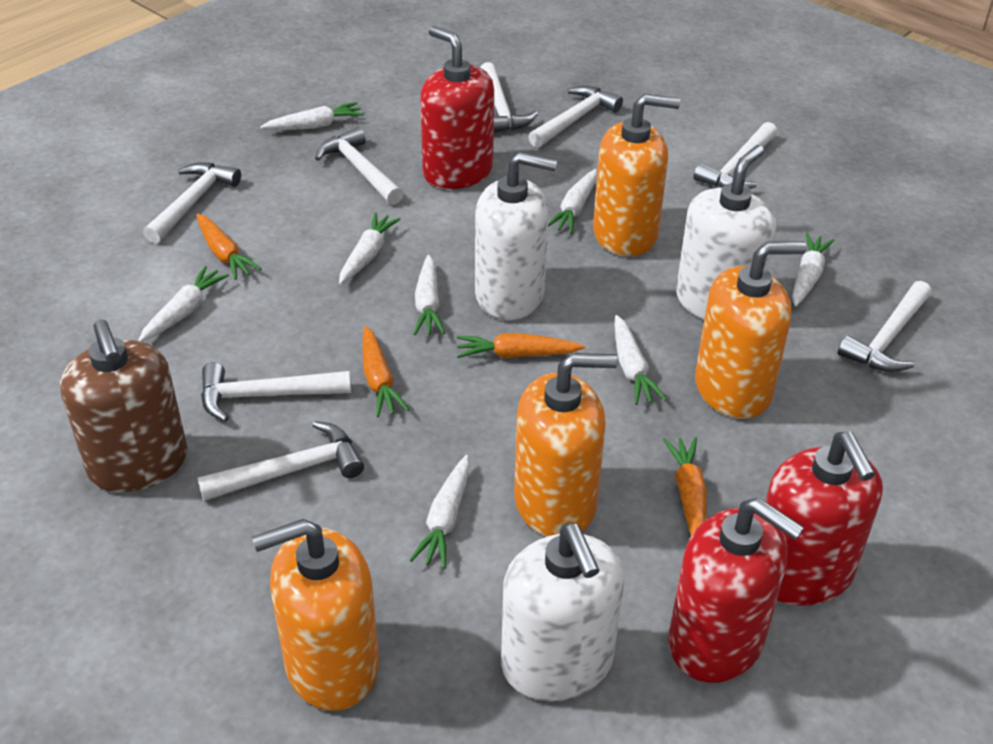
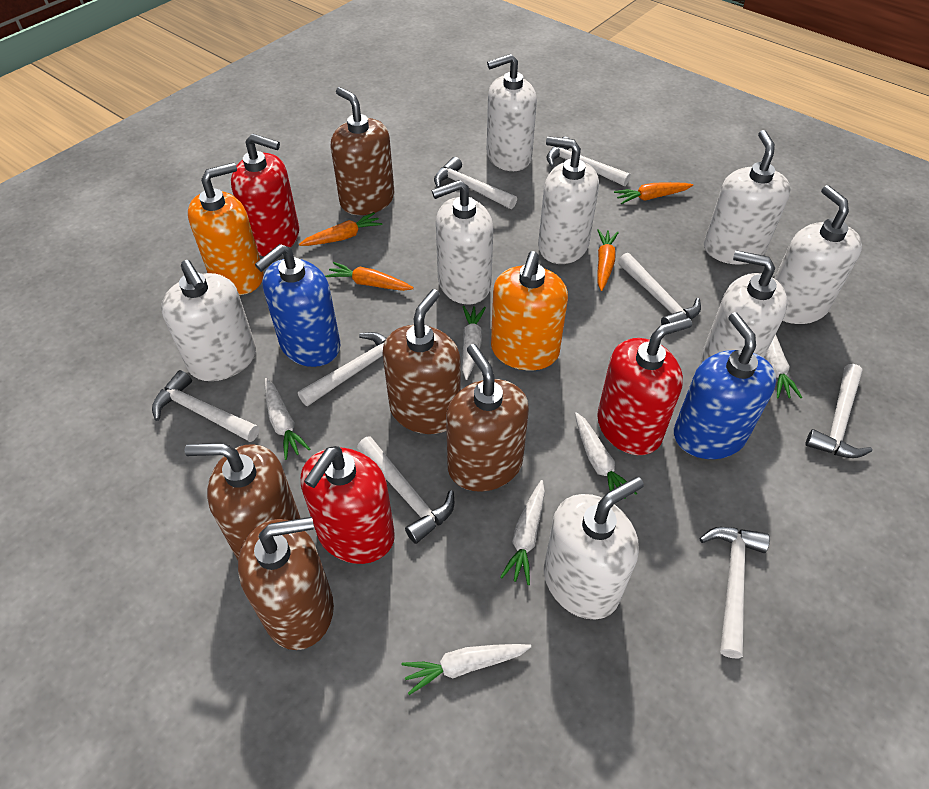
blue soap dispenser: 0 -> 2
brown soap dispenser: 1 -> 5
orange soap dispenser: 4 -> 2
white carrot: 8 -> 6
white soap dispenser: 3 -> 8

